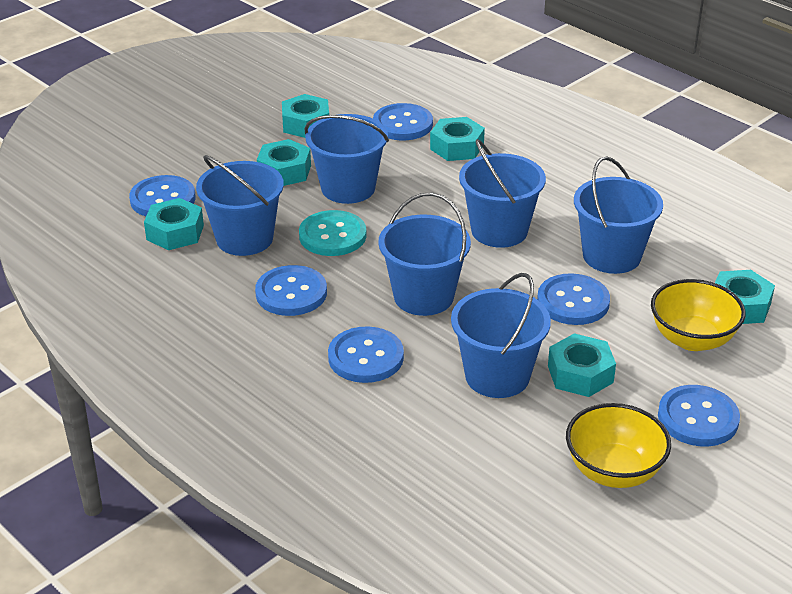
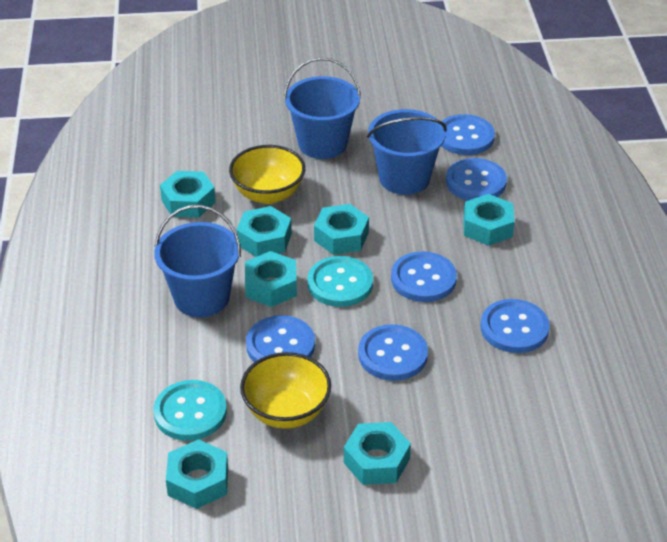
blue bucket: 6 -> 3
turquoise button: 1 -> 2
turquoise nut: 6 -> 7

